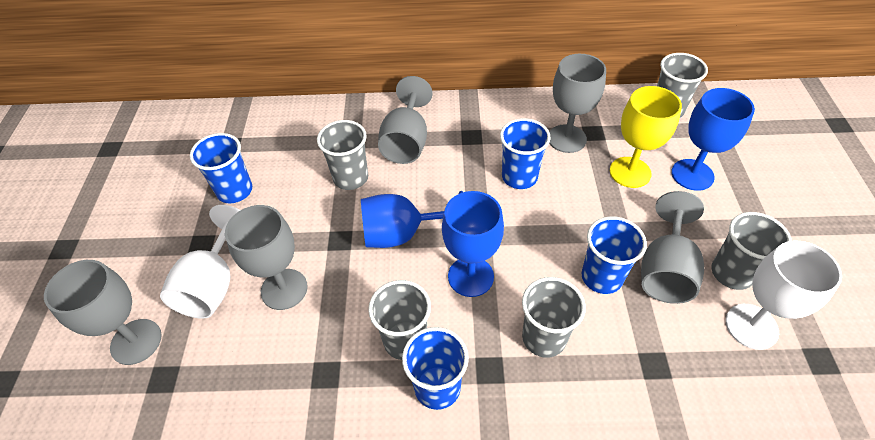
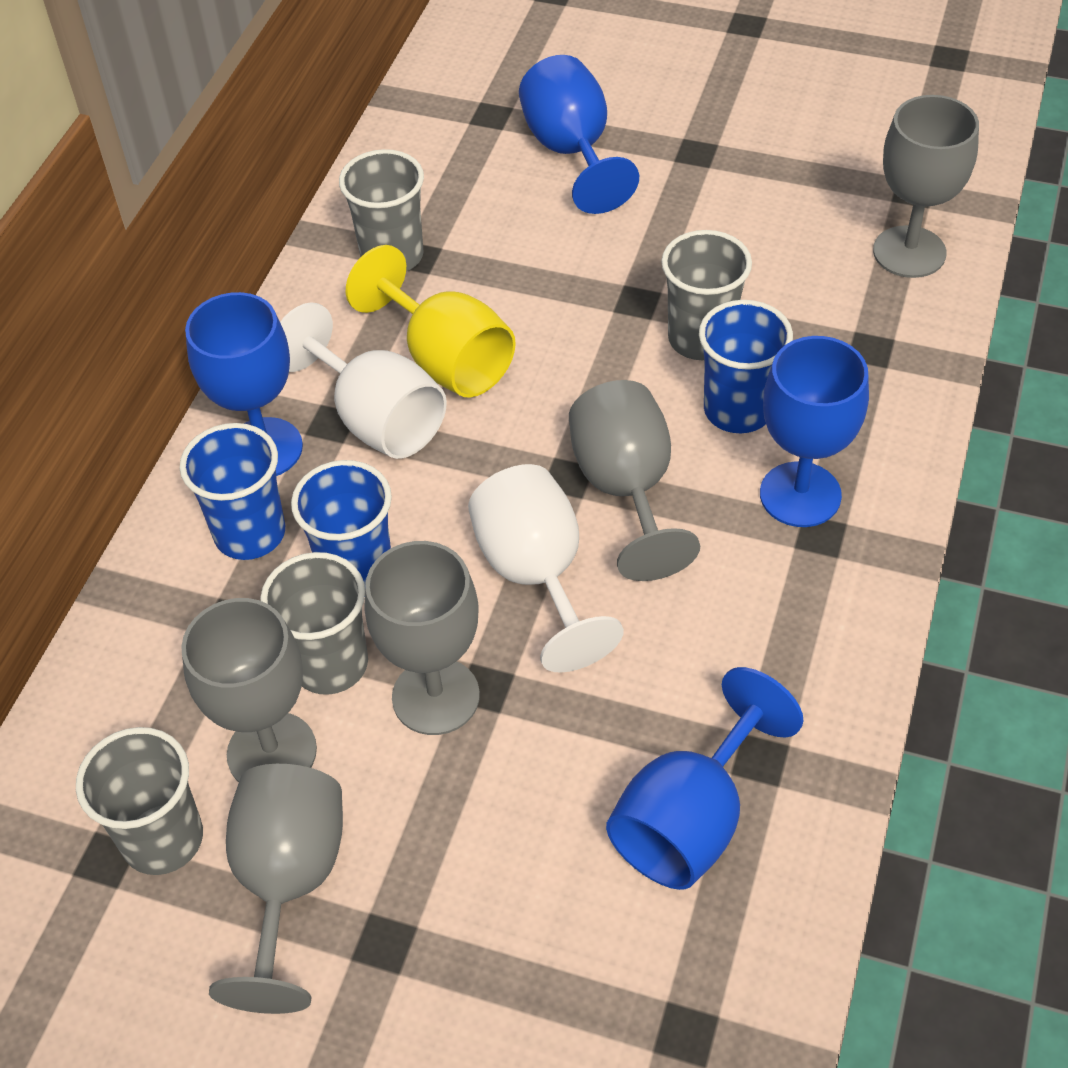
blue cup: 4 -> 3
blue goblet: 3 -> 4
grey cup: 5 -> 4

